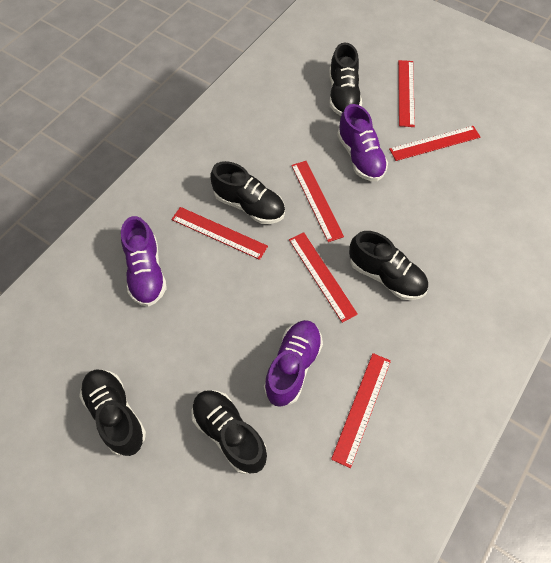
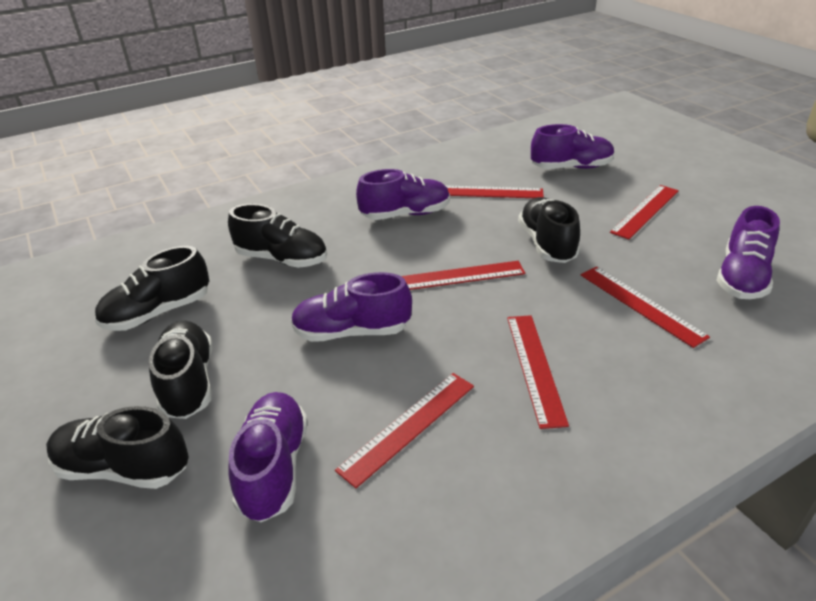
purple shoe: 3 -> 5

